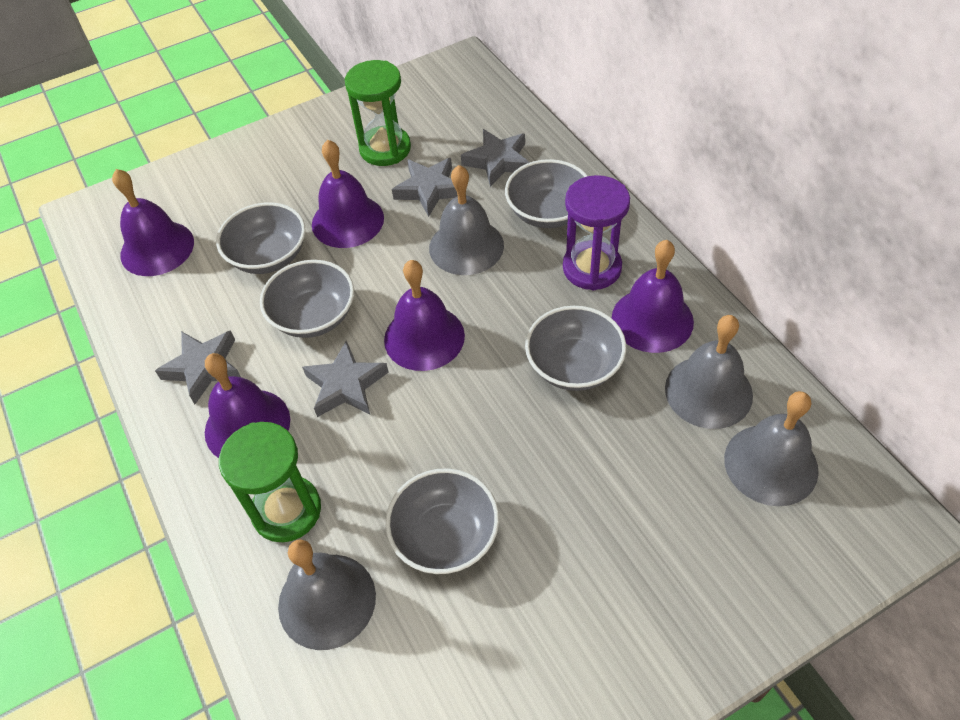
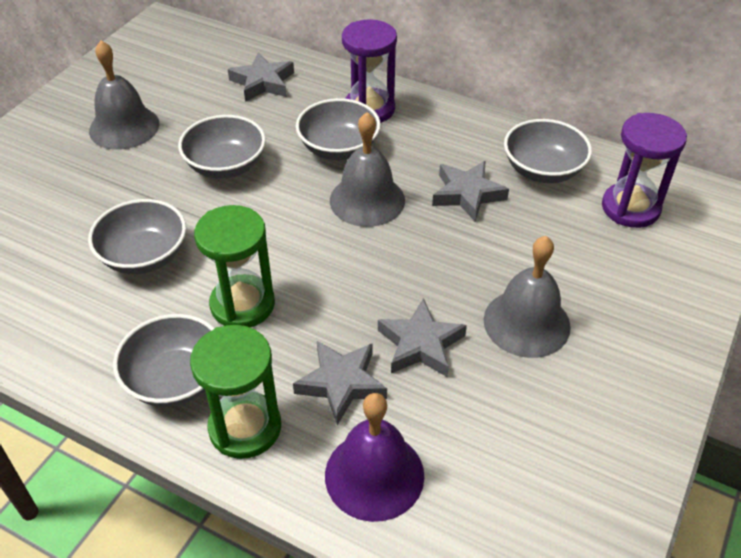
grey bell: 4 -> 3
purple bell: 5 -> 1
purple hourglass: 1 -> 2

